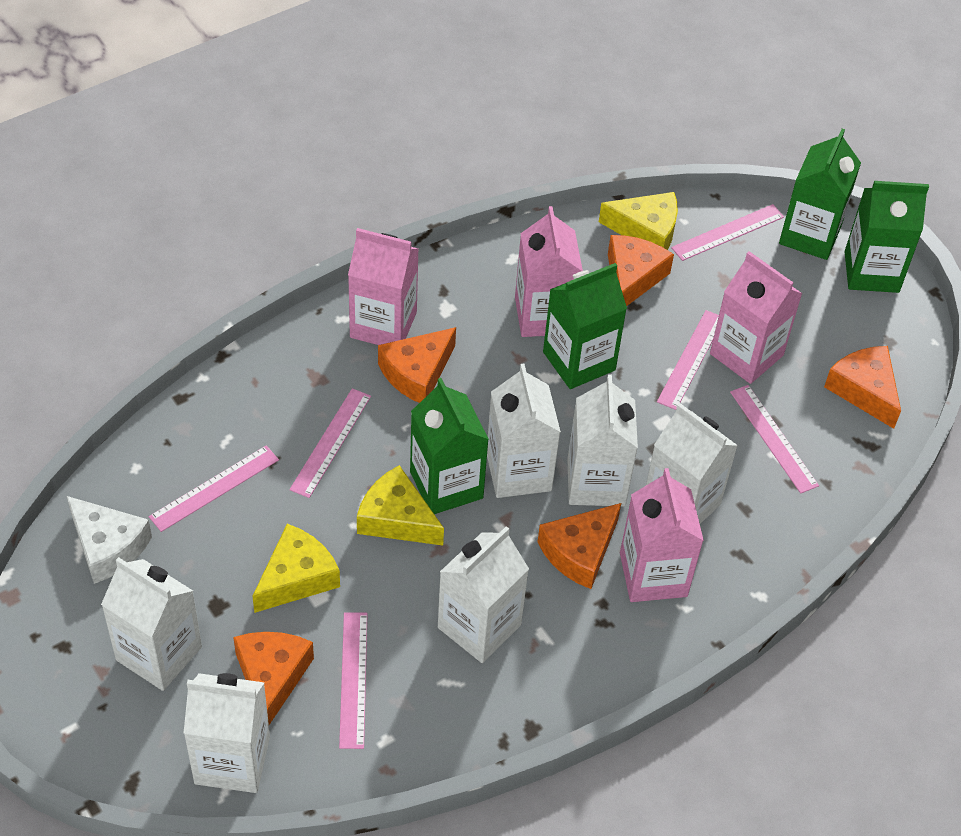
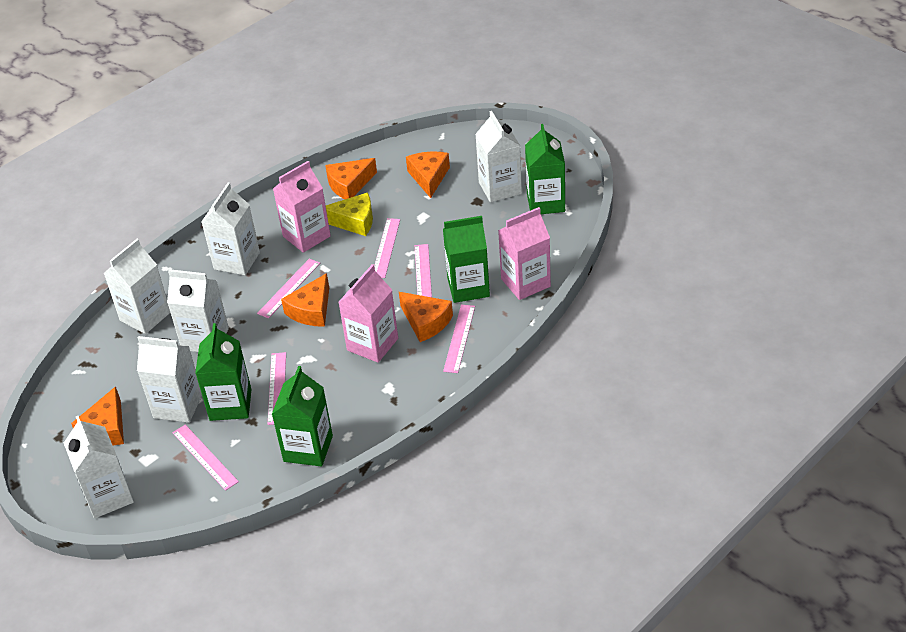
pink carton: 4 -> 3
white cheese: 1 -> 0
yellow cheese: 3 -> 1

